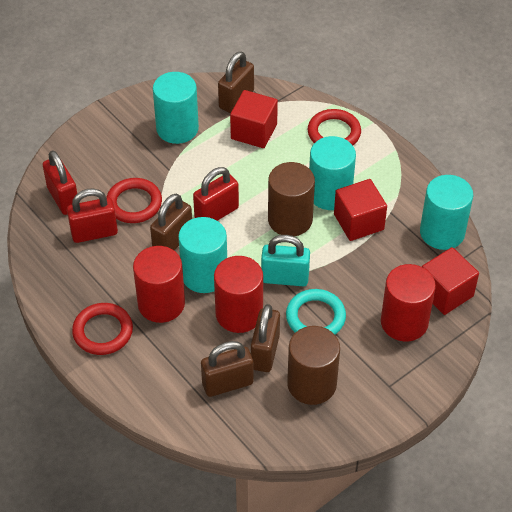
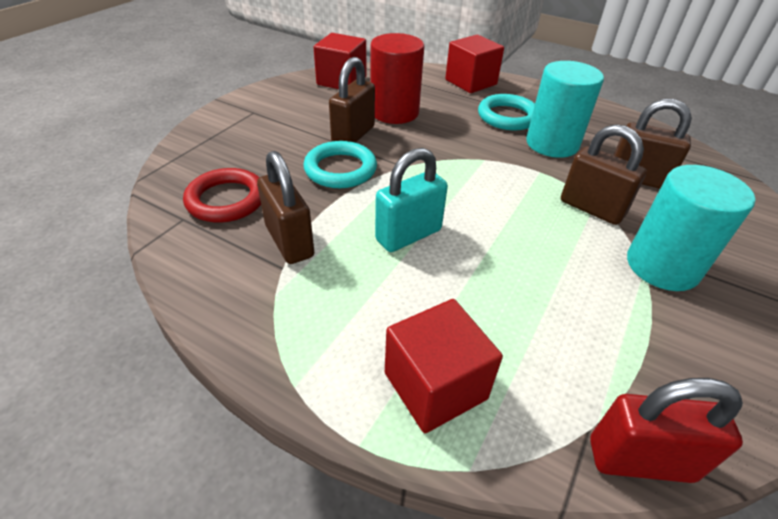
brown cylinder: 2 -> 0
red cylinder: 3 -> 1
red padlock: 3 -> 1
red ring: 3 -> 1
turquoise cylinder: 4 -> 2
turquoise ring: 1 -> 2

